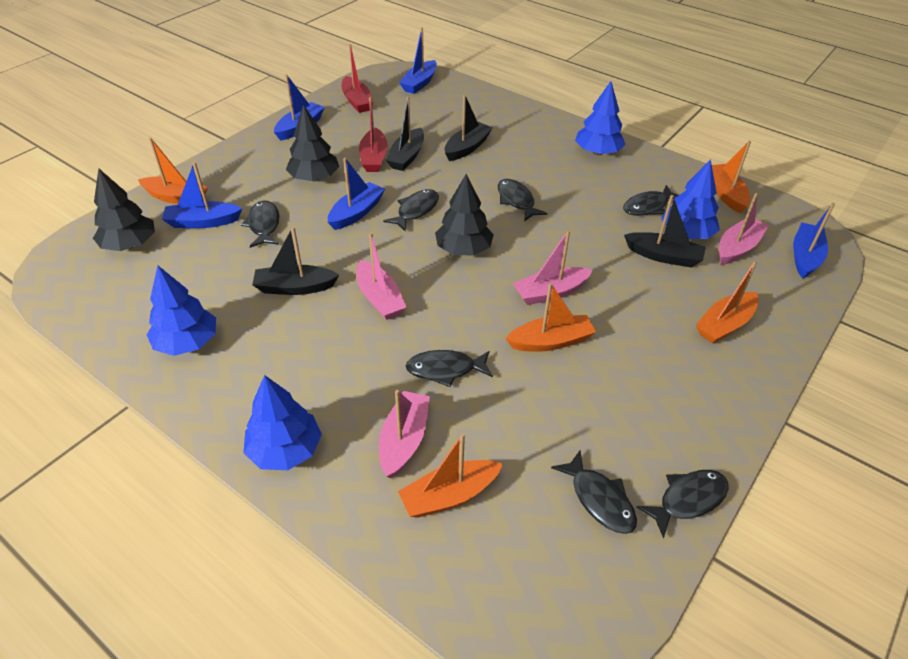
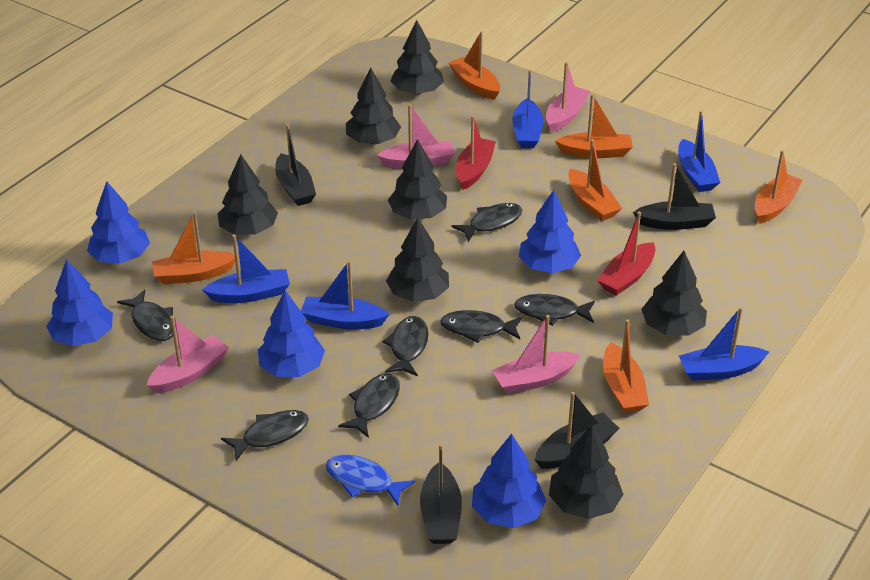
black tree: 3 -> 7
blue fish: 0 -> 1
blue tree: 4 -> 5
orange boat: 5 -> 6

